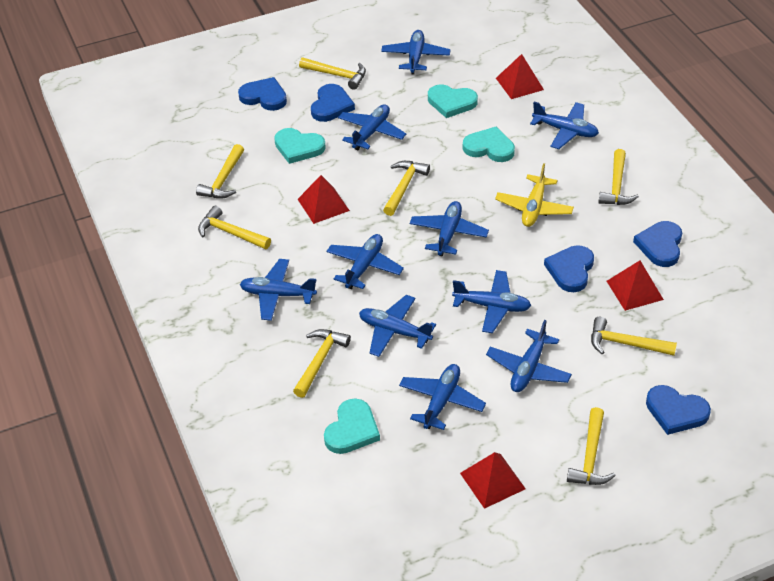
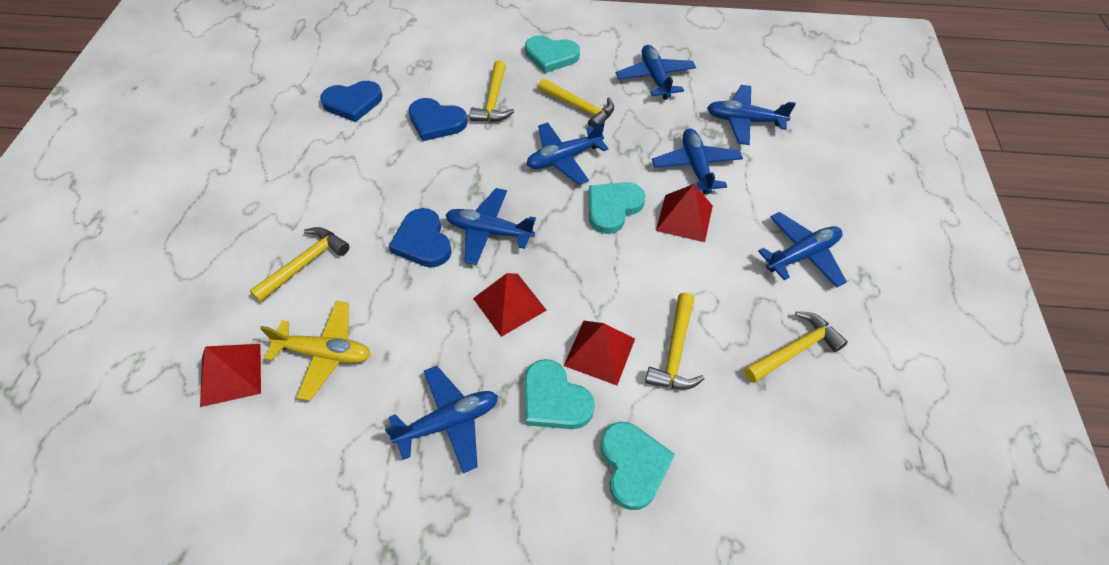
blue heart: 5 -> 3
blue plane: 10 -> 7
yellow hammer: 8 -> 5

